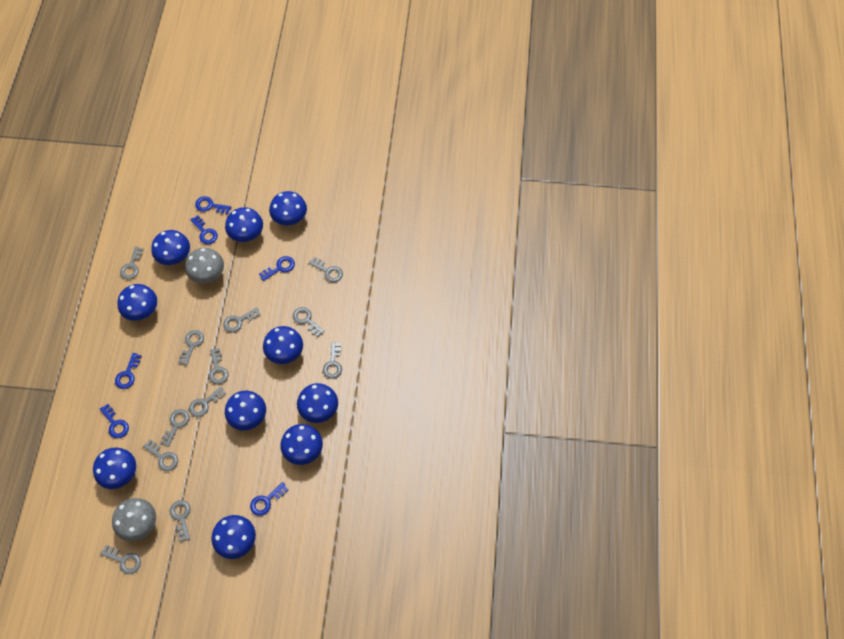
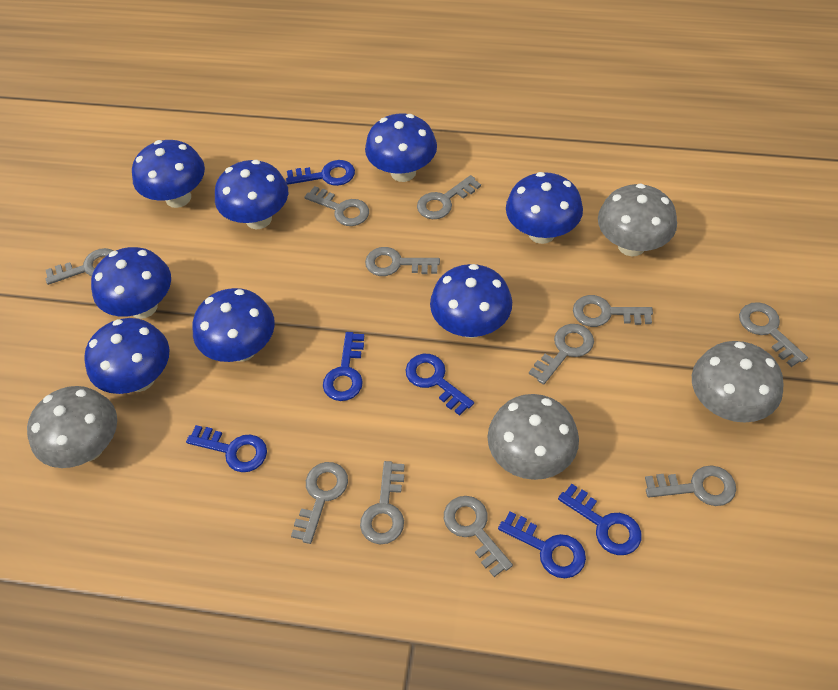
blue mushroom: 10 -> 8
grey key: 12 -> 11
grey mushroom: 2 -> 4

